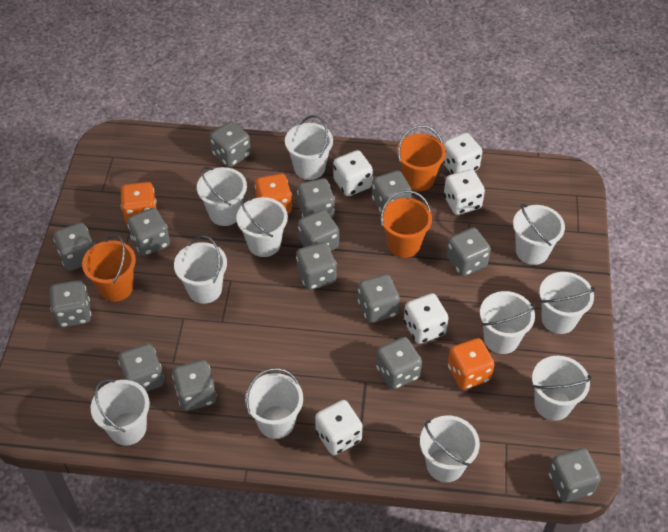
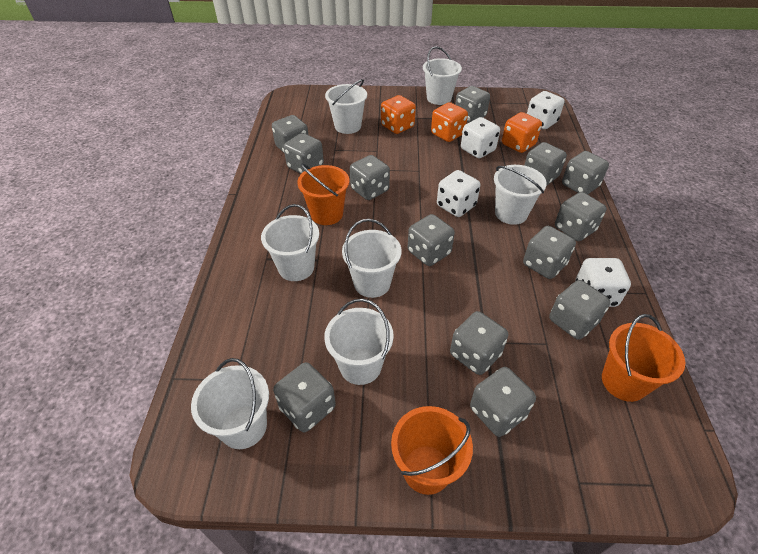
grey dice: 14 -> 13
white bucket: 11 -> 7
white dice: 5 -> 4

